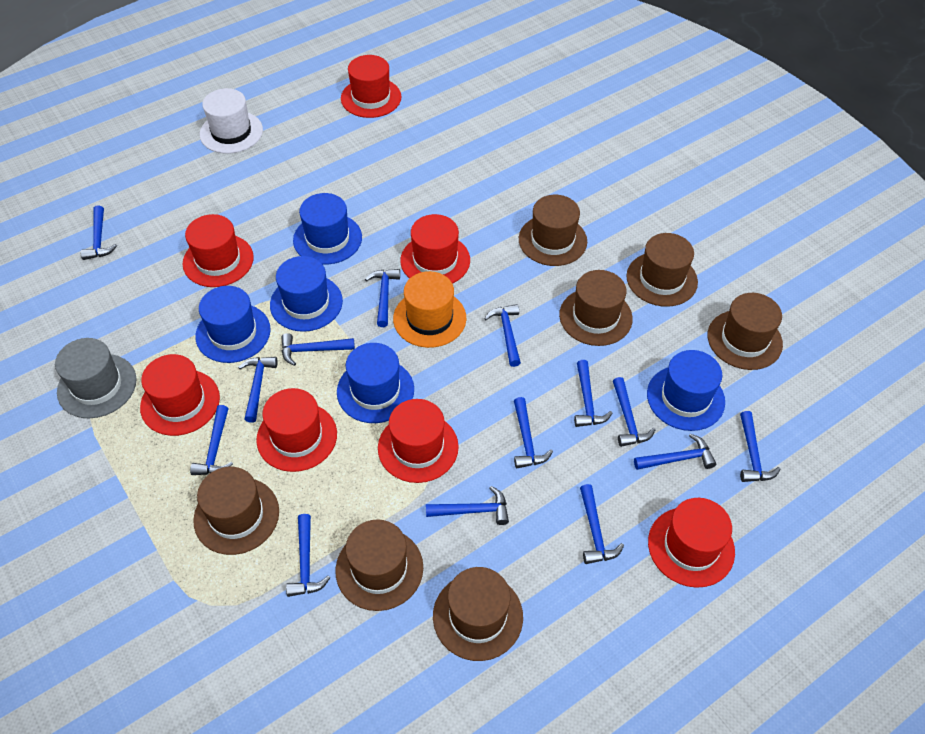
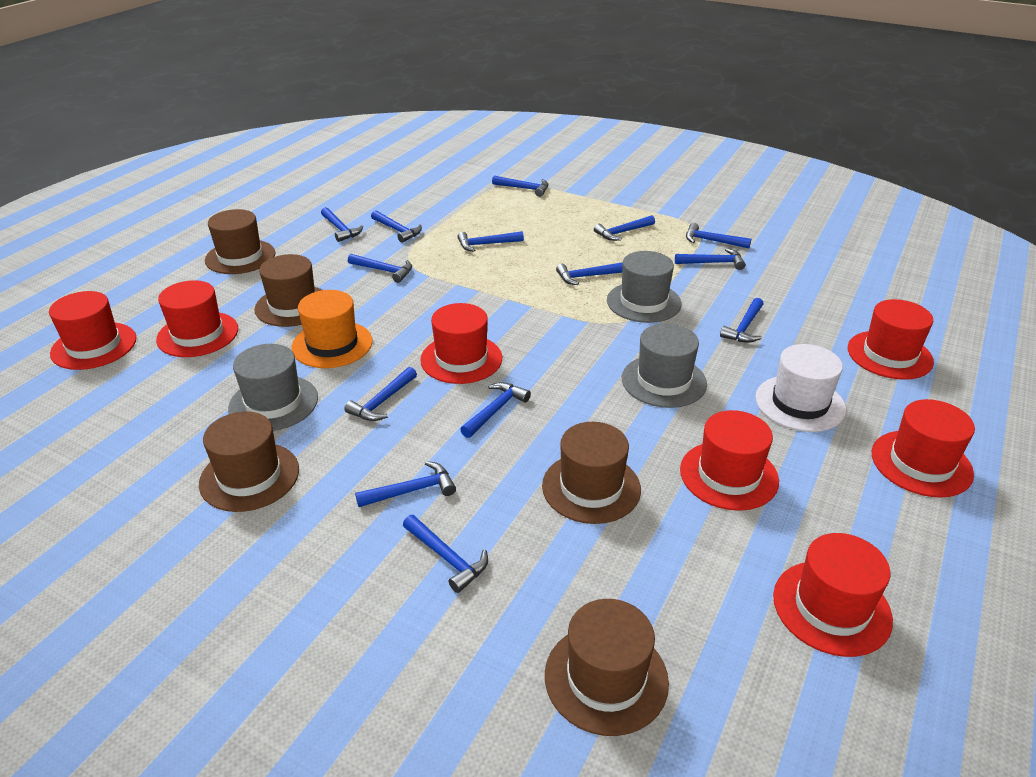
blue hat: 5 -> 0
brown hat: 7 -> 5
grey hat: 1 -> 3

